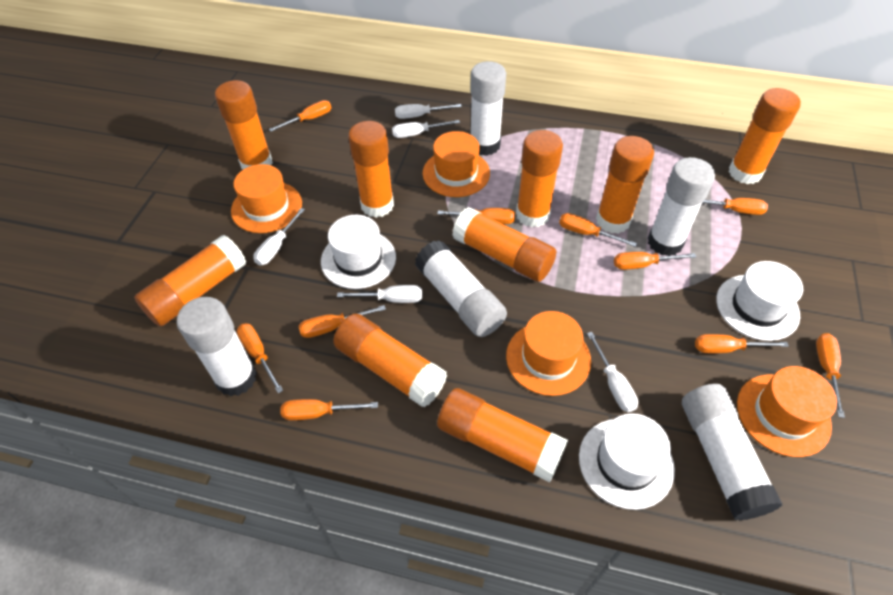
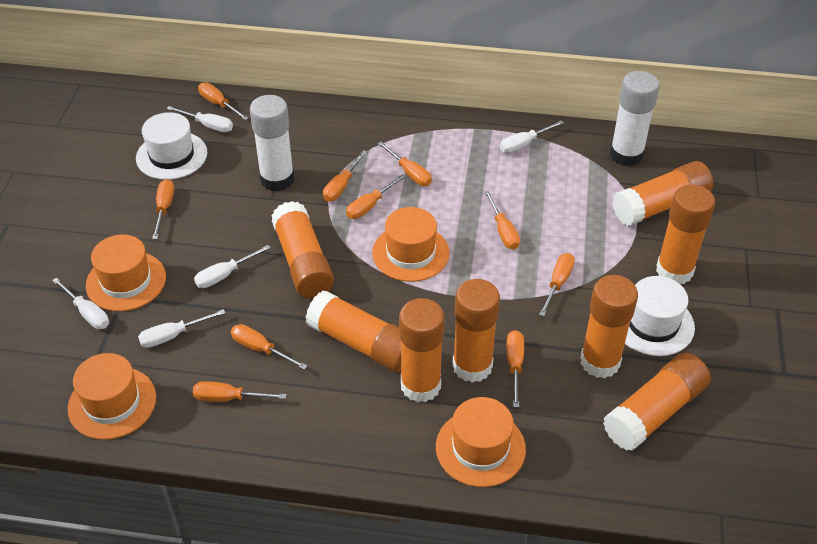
orange glue stick: 9 -> 8
white glue stick: 5 -> 2
white hat: 3 -> 2

